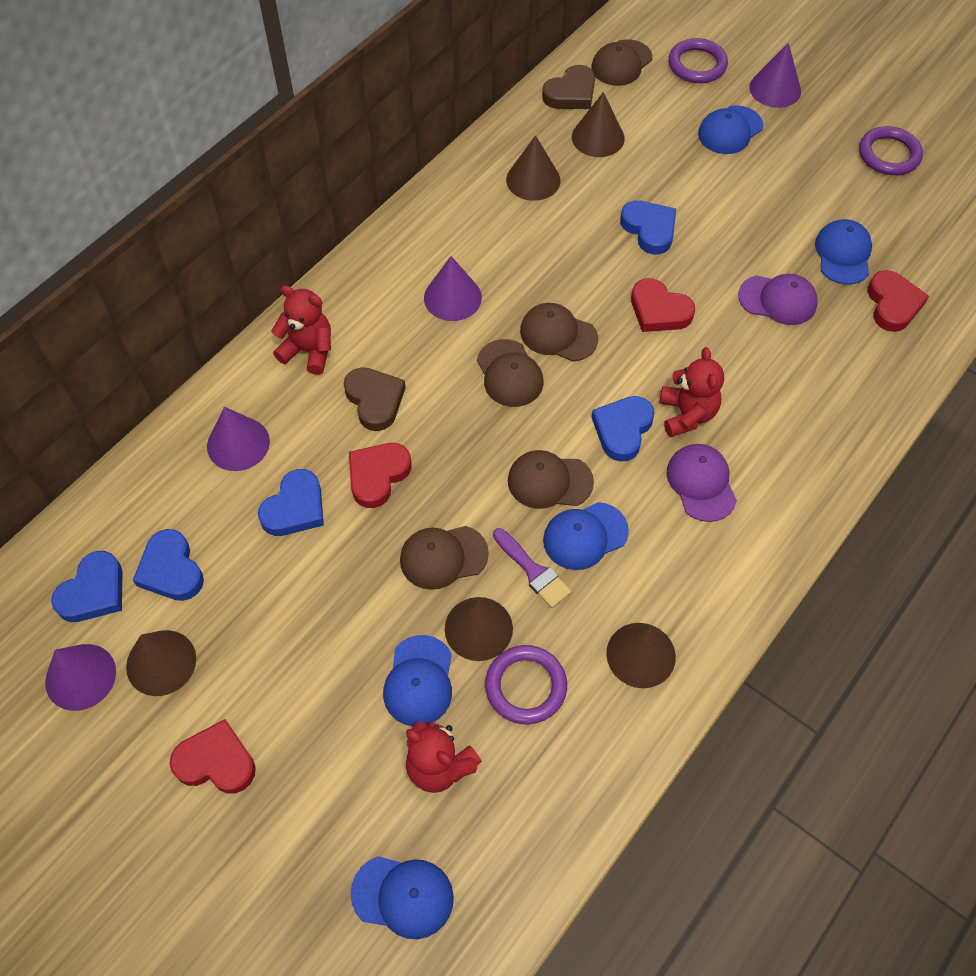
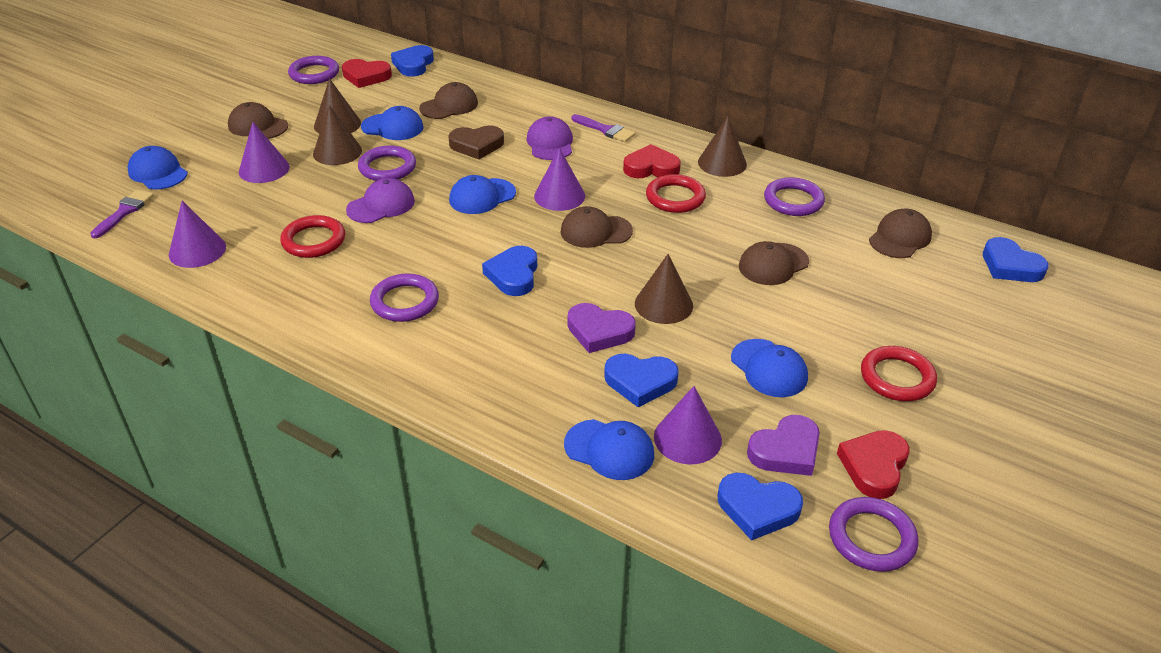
brown cone: 5 -> 4
brown heart: 2 -> 1
purple brush: 1 -> 2
purple heart: 0 -> 2
purple ring: 3 -> 5
red heart: 4 -> 3
red ring: 0 -> 3
red teddy bear: 3 -> 0

